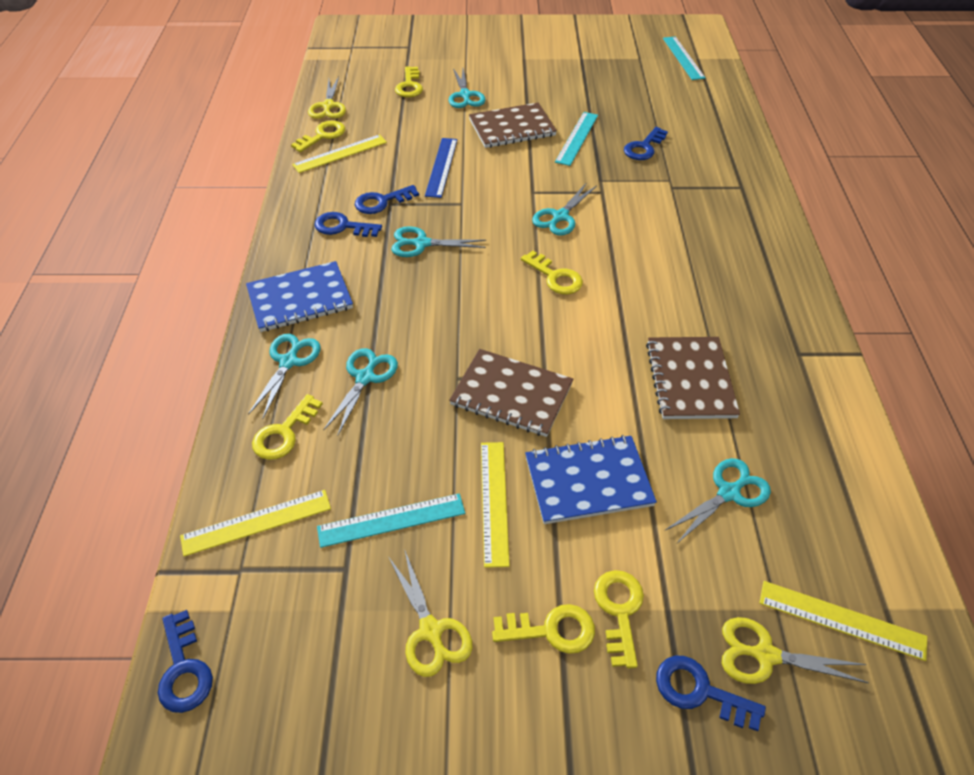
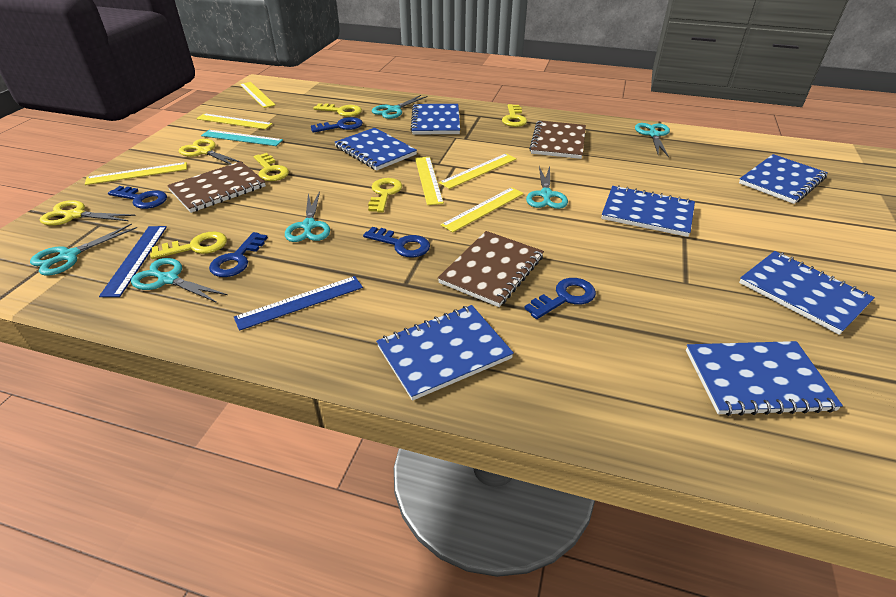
blue notebook: 2 -> 7
blue ruler: 1 -> 2
turquoise ruler: 3 -> 1
yellow key: 6 -> 5
yellow ruler: 4 -> 6
yellow scissors: 3 -> 2

